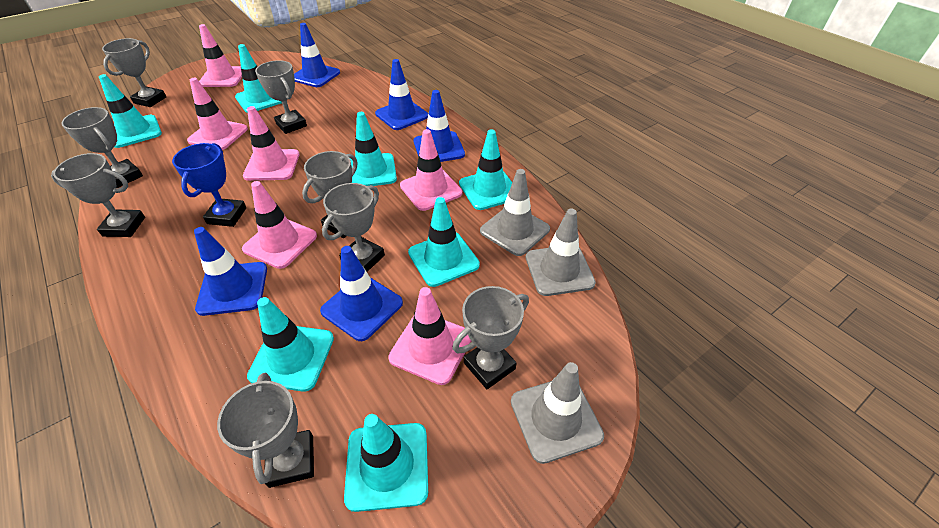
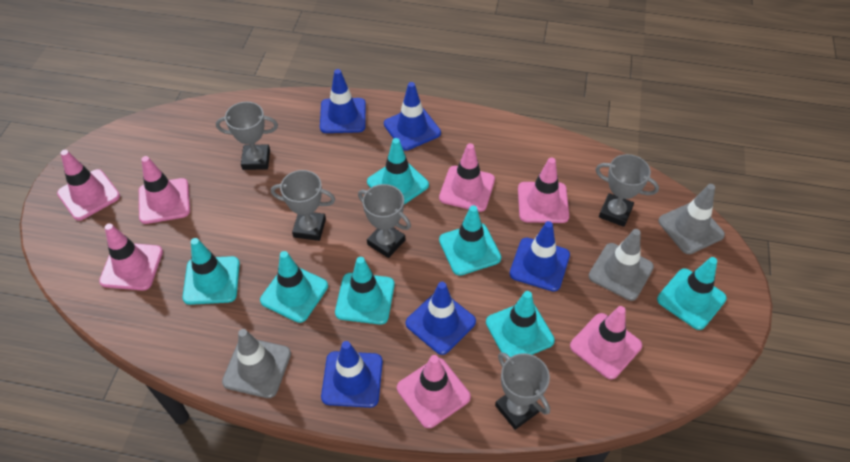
blue trophy: 1 -> 0
grey trophy: 8 -> 5
pink traffic cone: 6 -> 7

